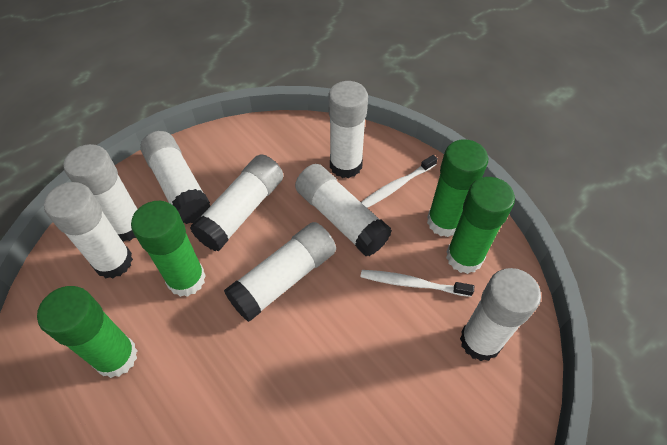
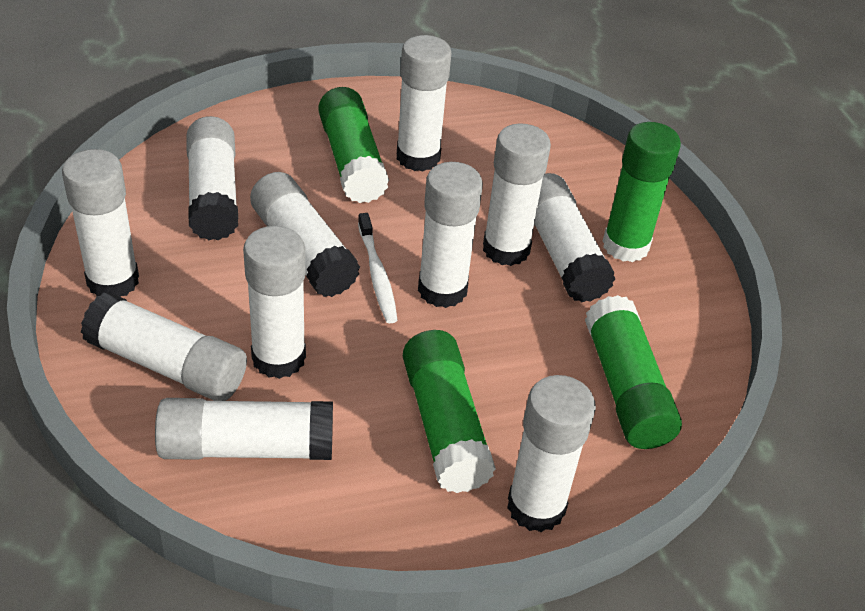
white glue stick: 8 -> 11
white toothbrush: 2 -> 1

